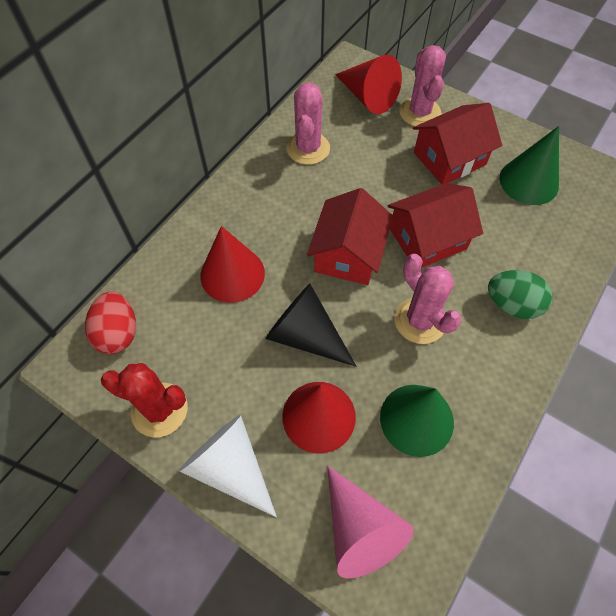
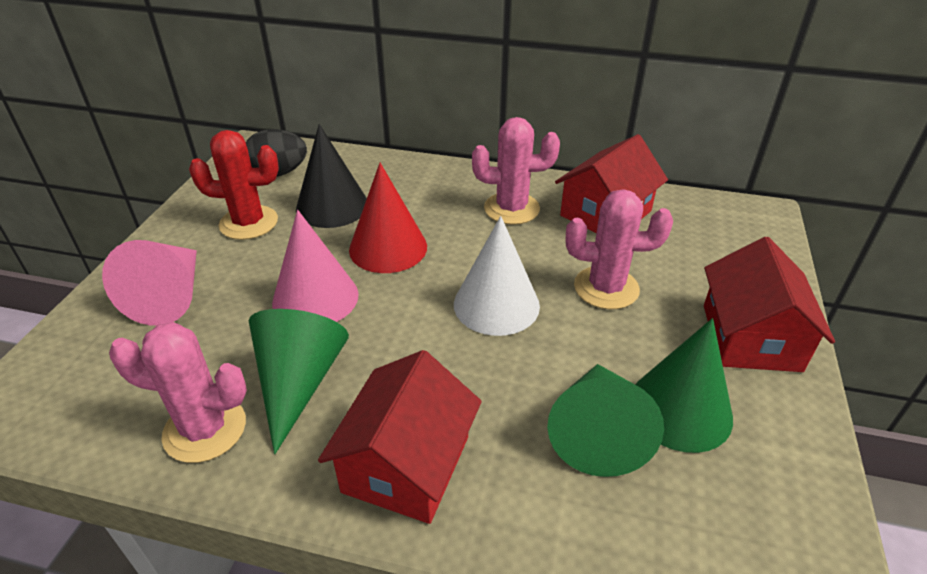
black egg: 0 -> 1
green cone: 2 -> 3
green egg: 1 -> 0
pink cone: 1 -> 2
red cone: 3 -> 1
red egg: 1 -> 0

